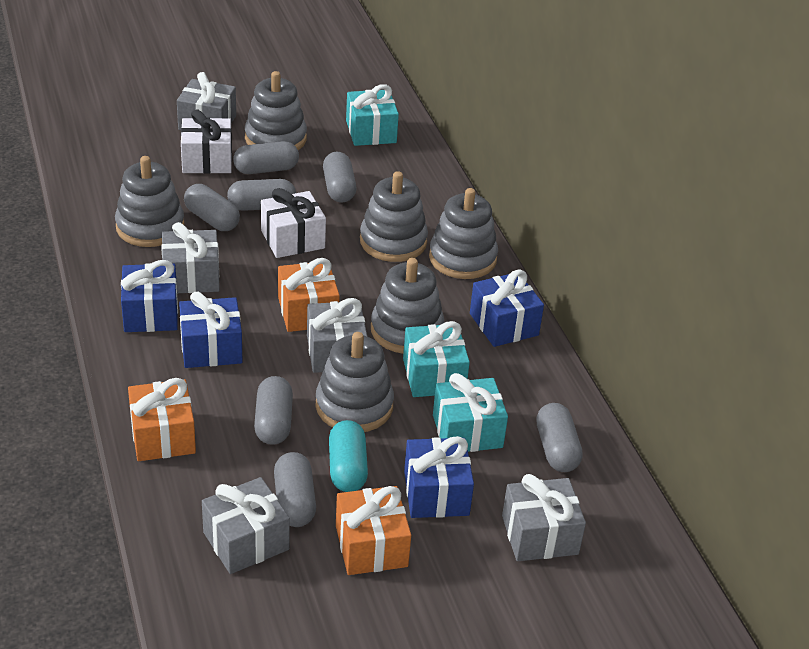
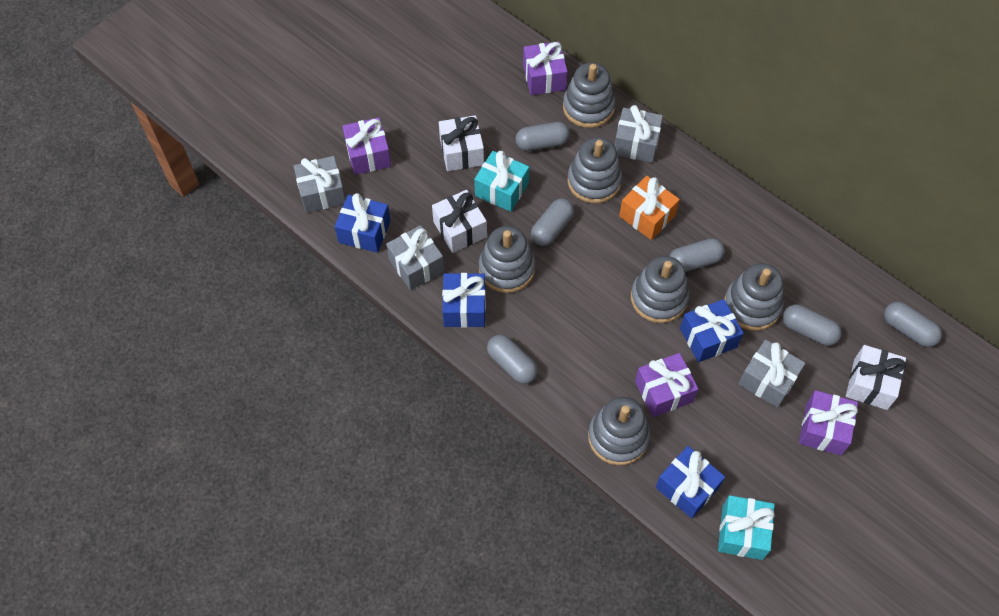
grey capsule: 7 -> 6
grey gift: 5 -> 4
orange gift: 3 -> 1
purple gift: 0 -> 4
turquoise capsule: 1 -> 0
turquoise gift: 3 -> 2
white gift: 2 -> 3

